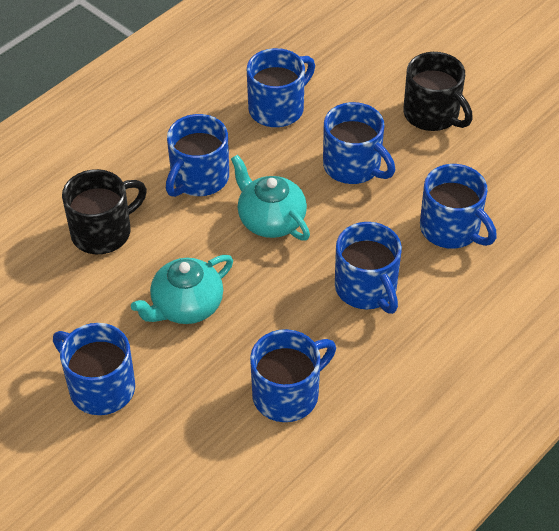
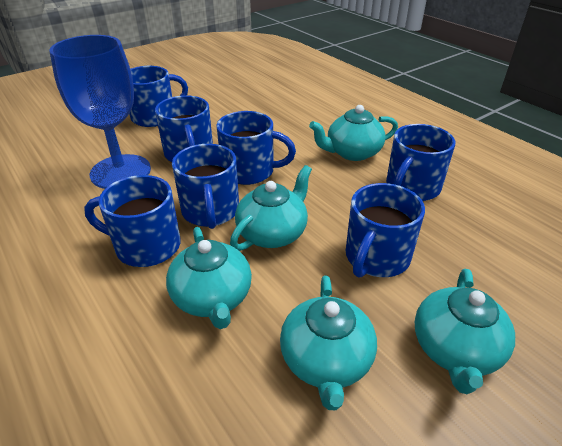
black mug: 2 -> 0
blue goblet: 0 -> 1
turquoise teapot: 2 -> 5

